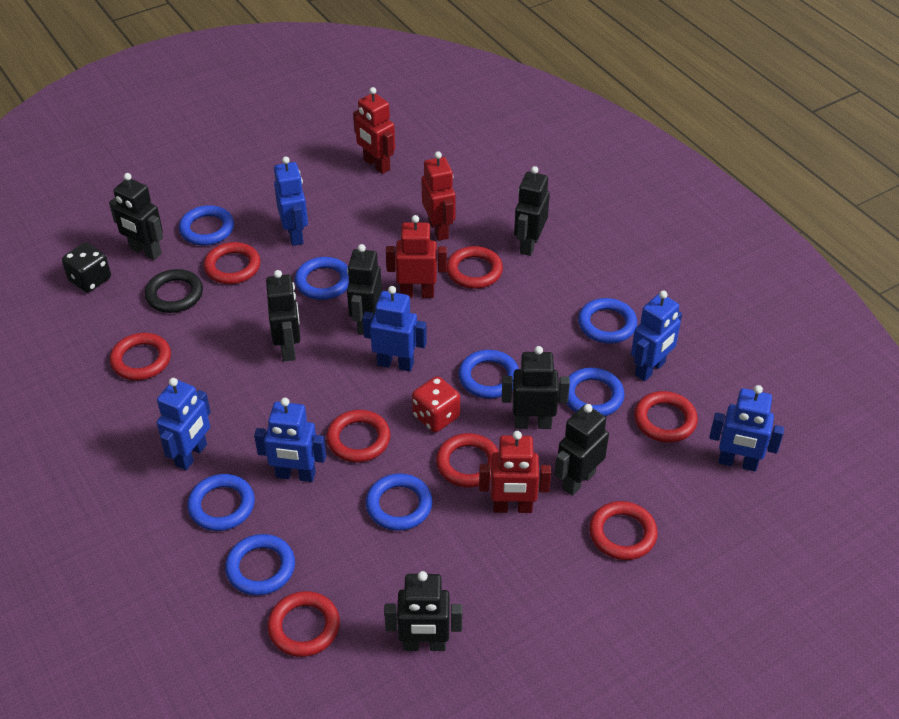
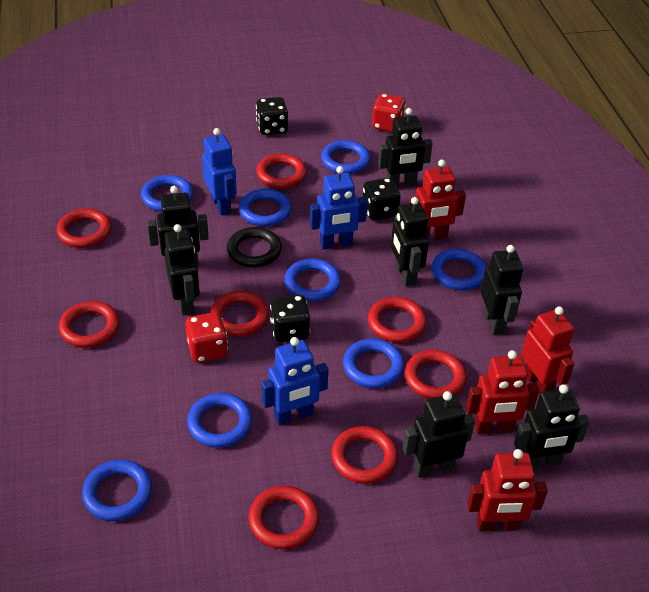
black dice: 1 -> 3
blue robot: 6 -> 3
red dice: 1 -> 2

